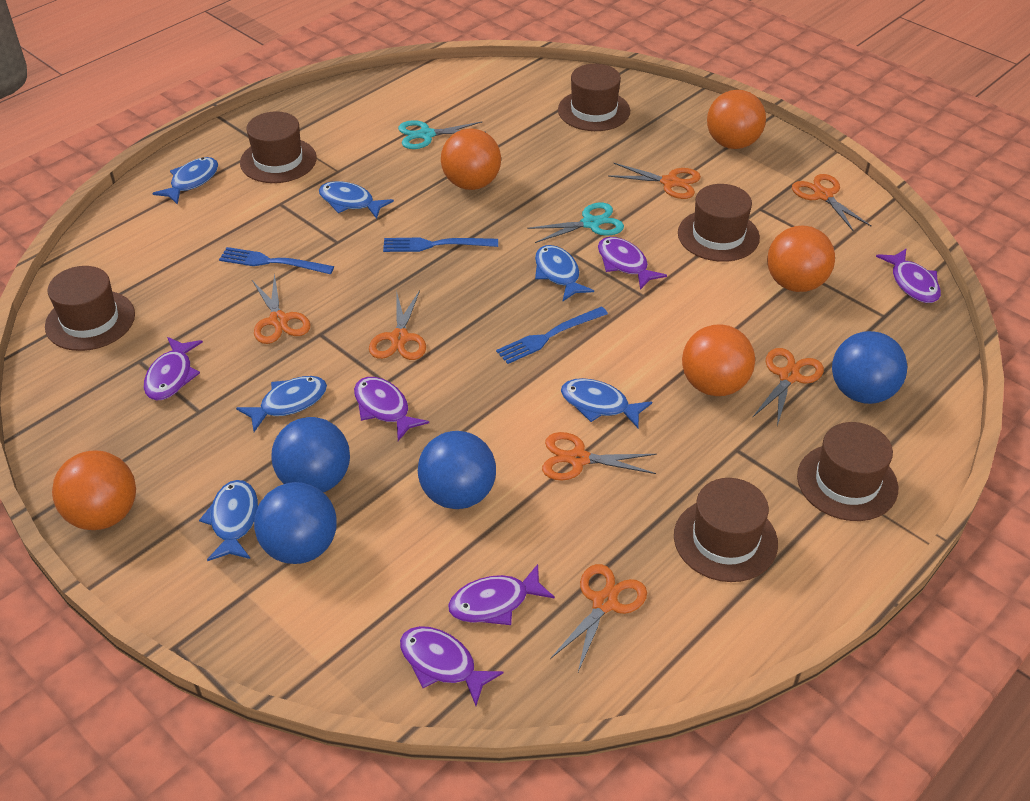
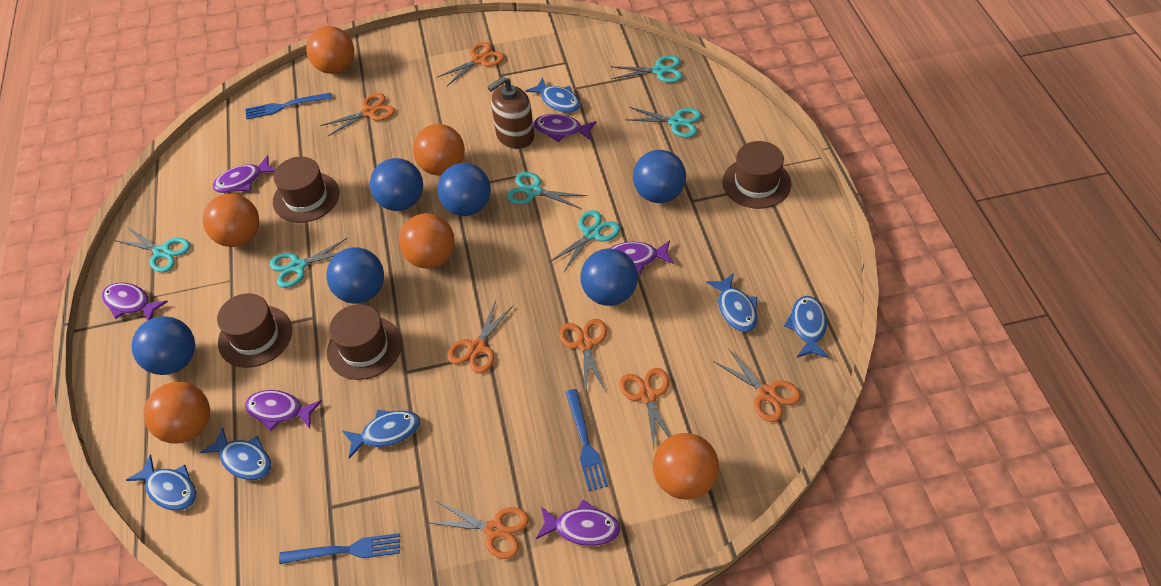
blue ball: 4 -> 6
brown hat: 6 -> 4
brown soap dispenser: 0 -> 1
orange ball: 5 -> 6
turquoise scissors: 2 -> 6

